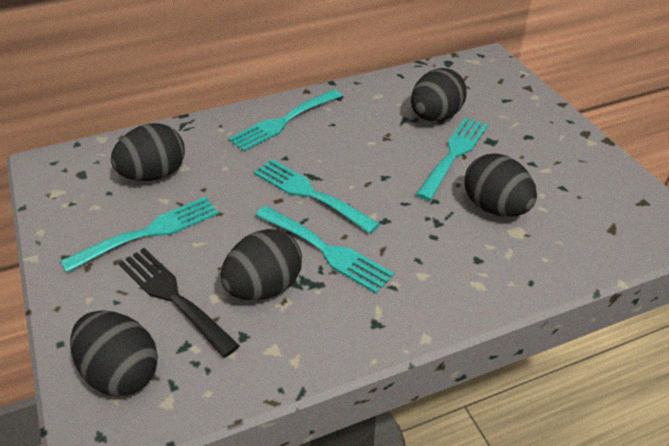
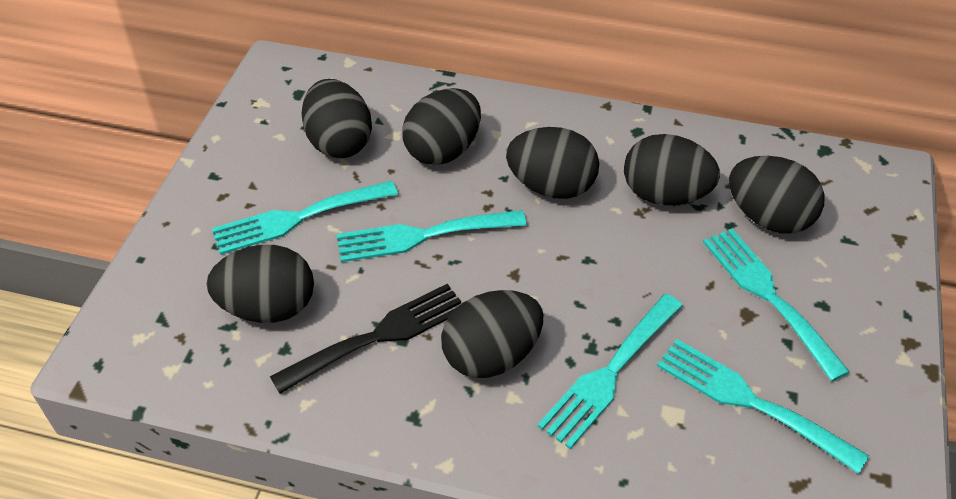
black egg: 5 -> 7

